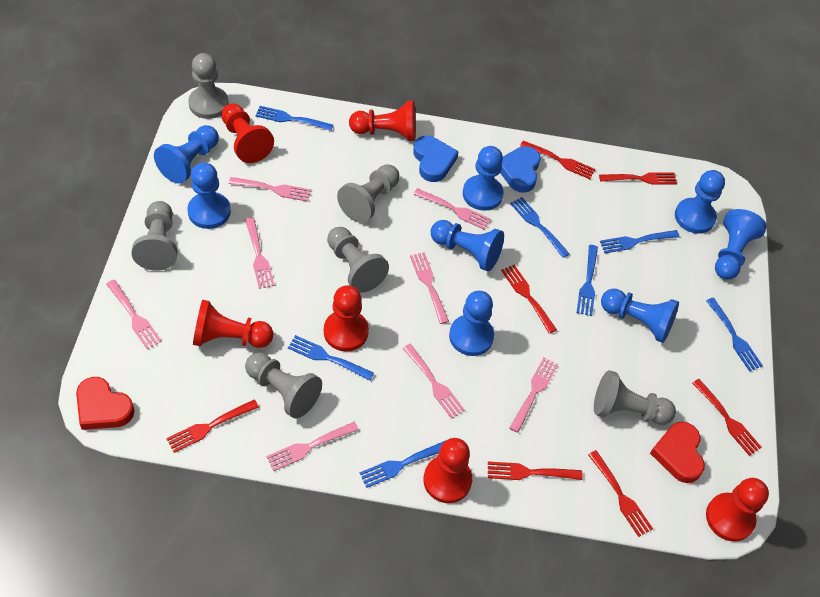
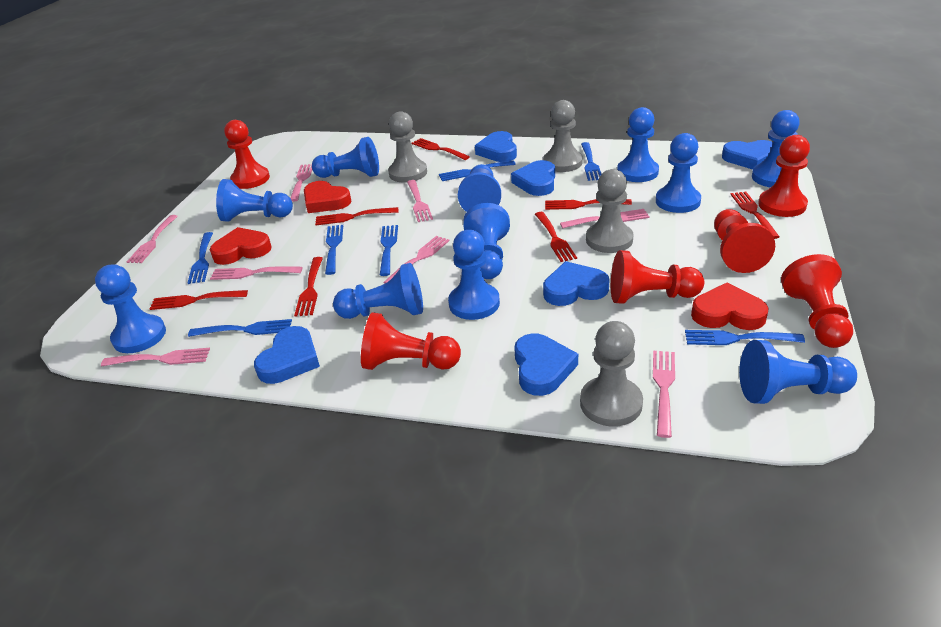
blue heart: 2 -> 6
blue pawn: 8 -> 11
grey pawn: 6 -> 4
red heart: 2 -> 3

